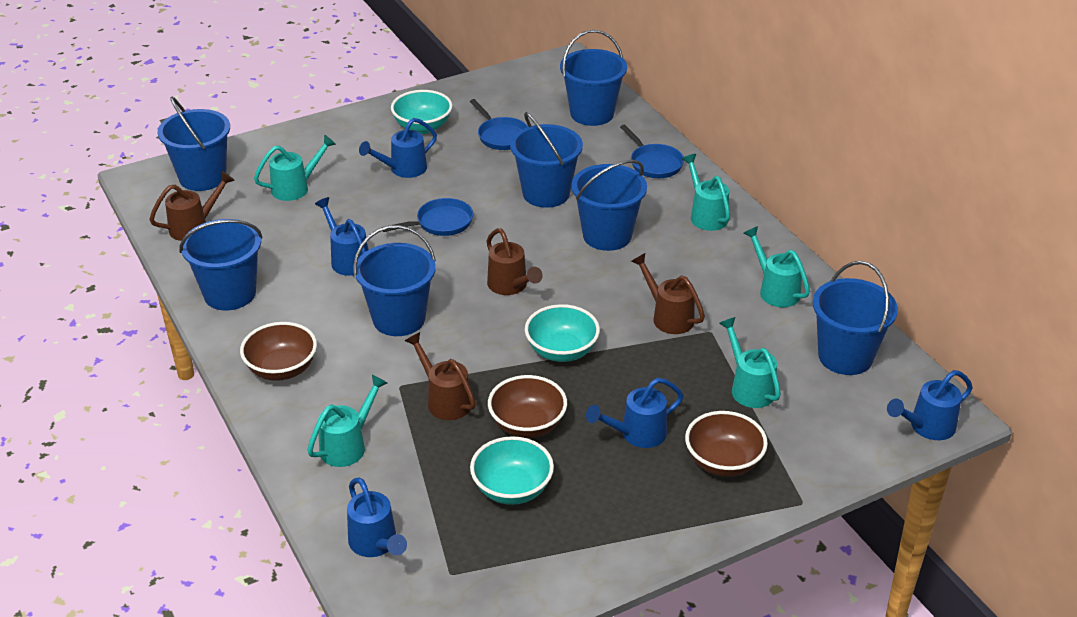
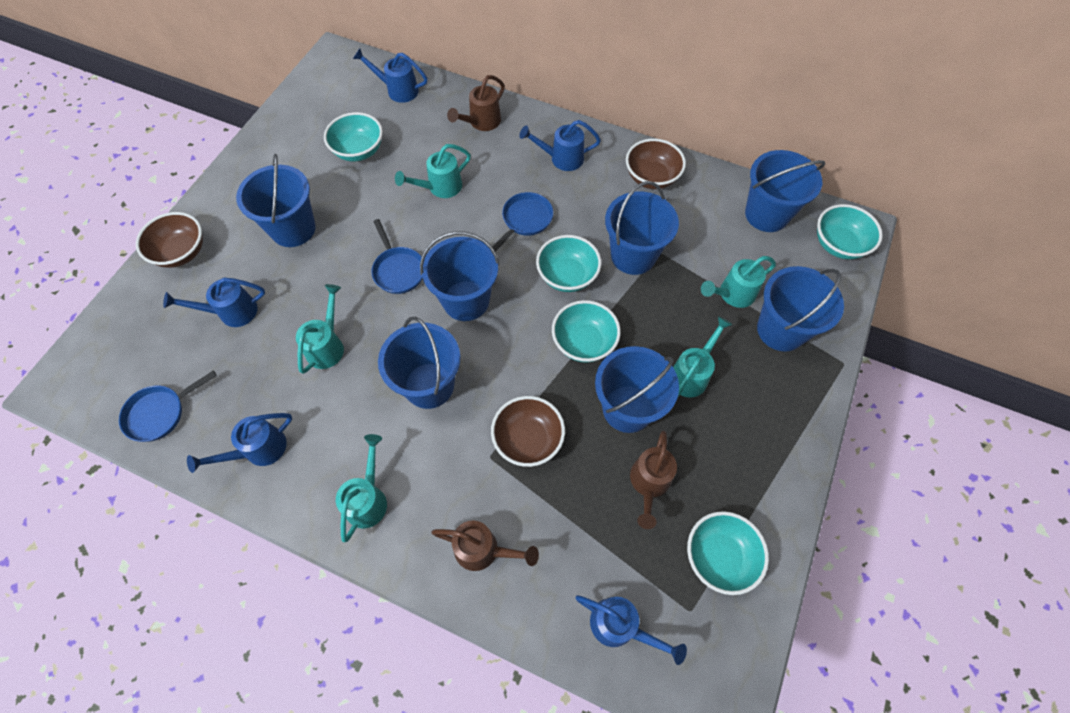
brown watering can: 4 -> 3
turquoise bowl: 3 -> 5

